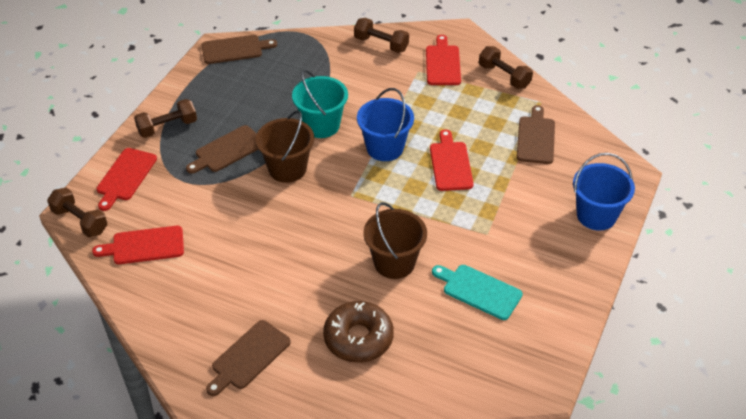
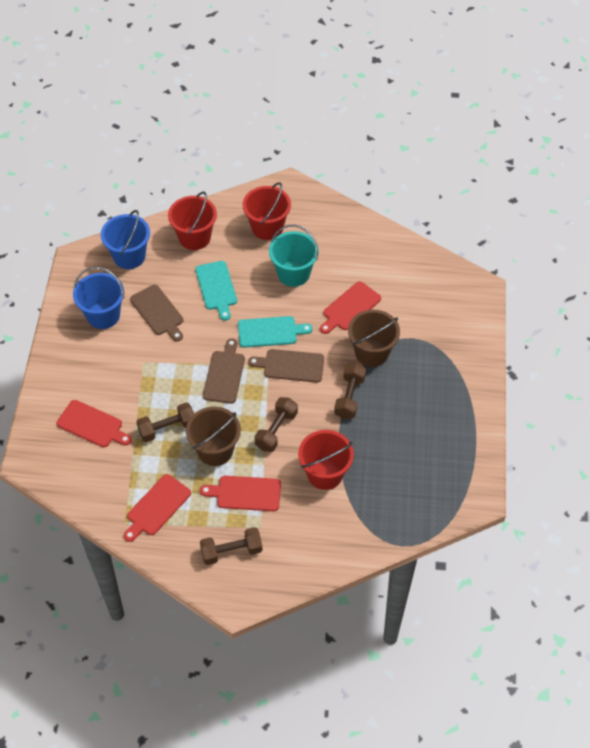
brown cutting board: 4 -> 3
brown donut: 1 -> 0
red bucket: 0 -> 3
turquoise cutting board: 1 -> 2

